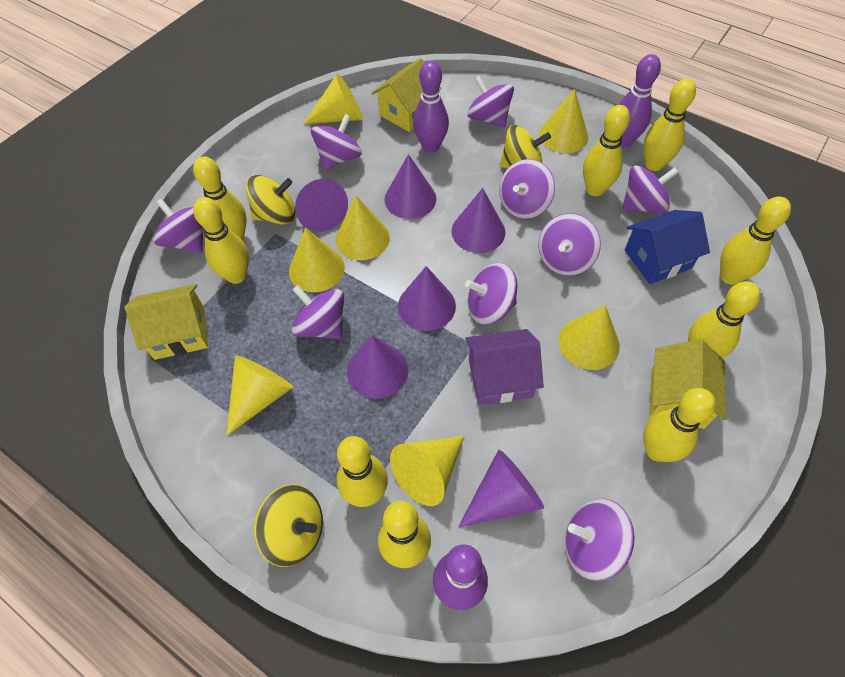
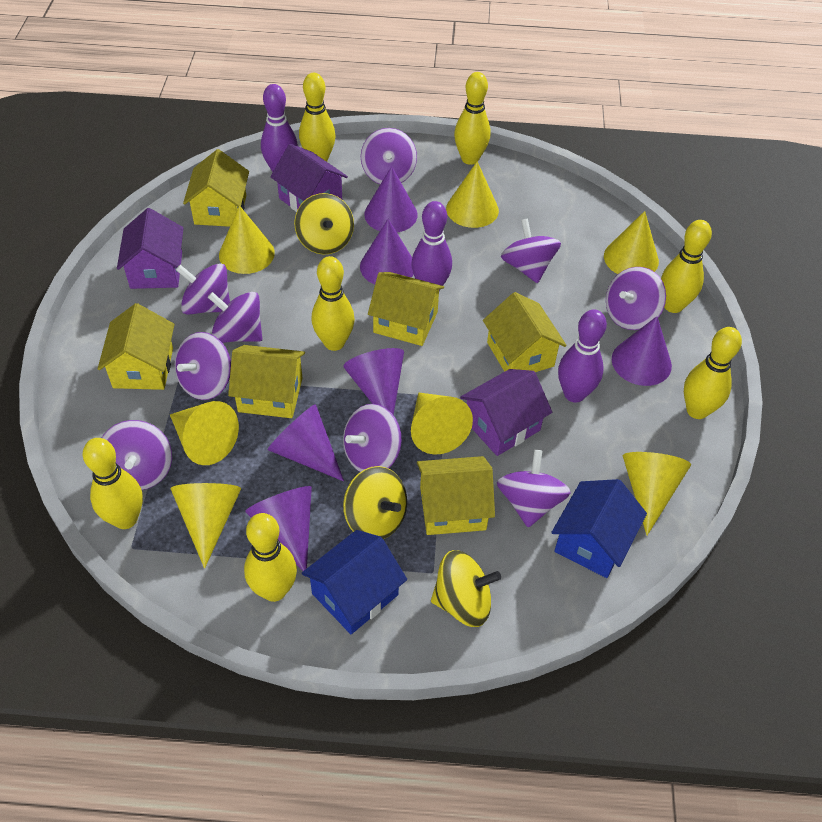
blue house: 1 -> 2
purple house: 1 -> 3
yellow bowling pin: 9 -> 7
yellow house: 3 -> 6

